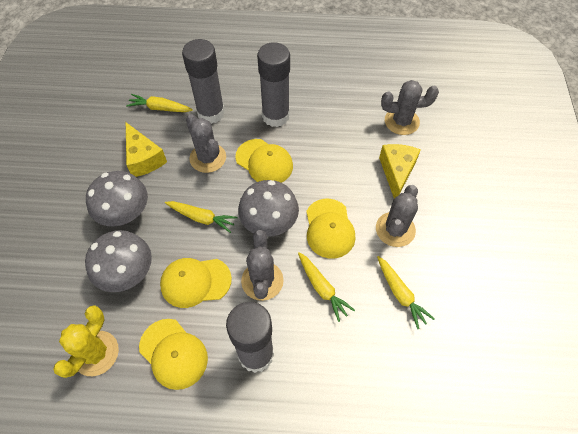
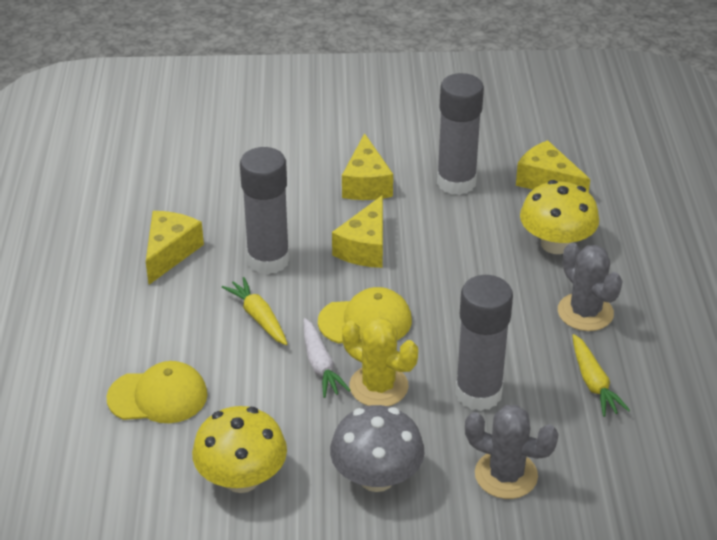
grey cactus: 4 -> 2
grey mushroom: 3 -> 1
white carrot: 0 -> 1
yellow cap: 4 -> 2
yellow carrot: 4 -> 2
yellow cheese: 2 -> 4
yellow mushroom: 0 -> 2

